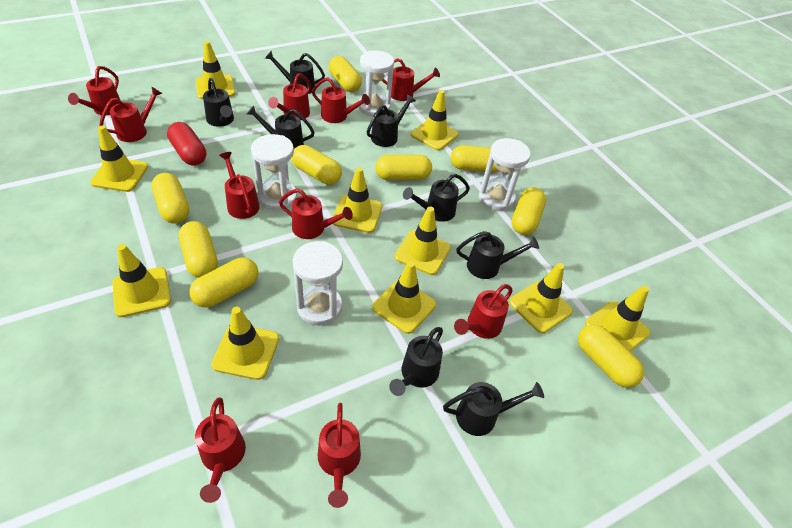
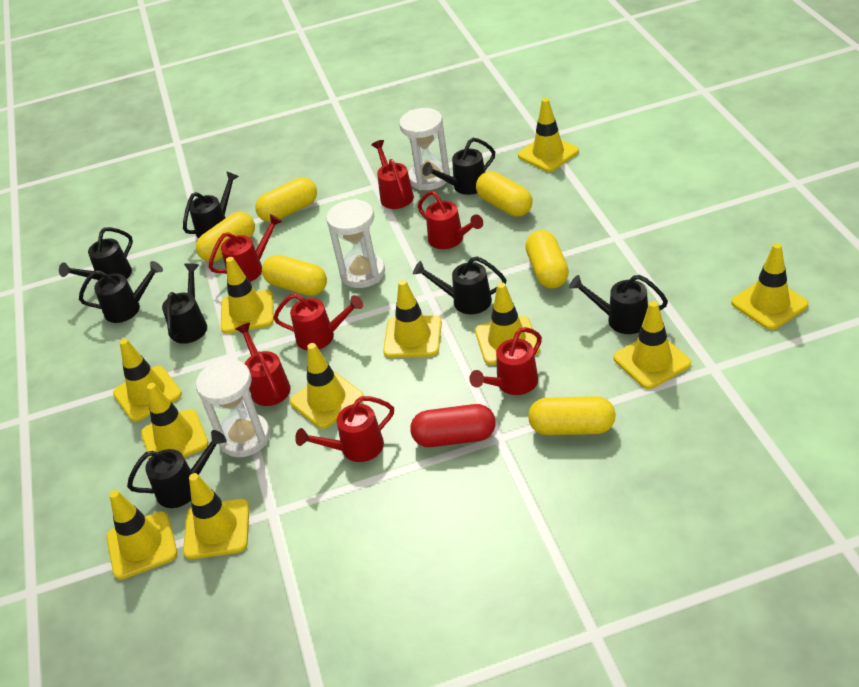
red watering can: 10 -> 7
white hourglass: 4 -> 3
yellow capsule: 9 -> 6
yellow traffic cone: 10 -> 11

